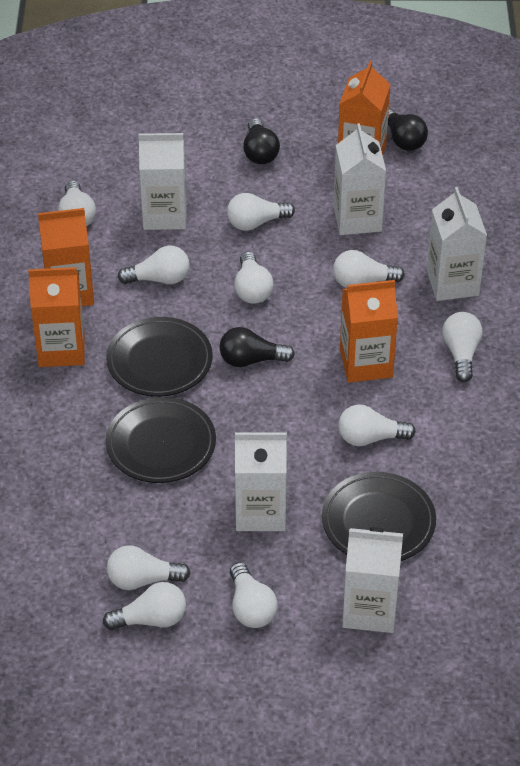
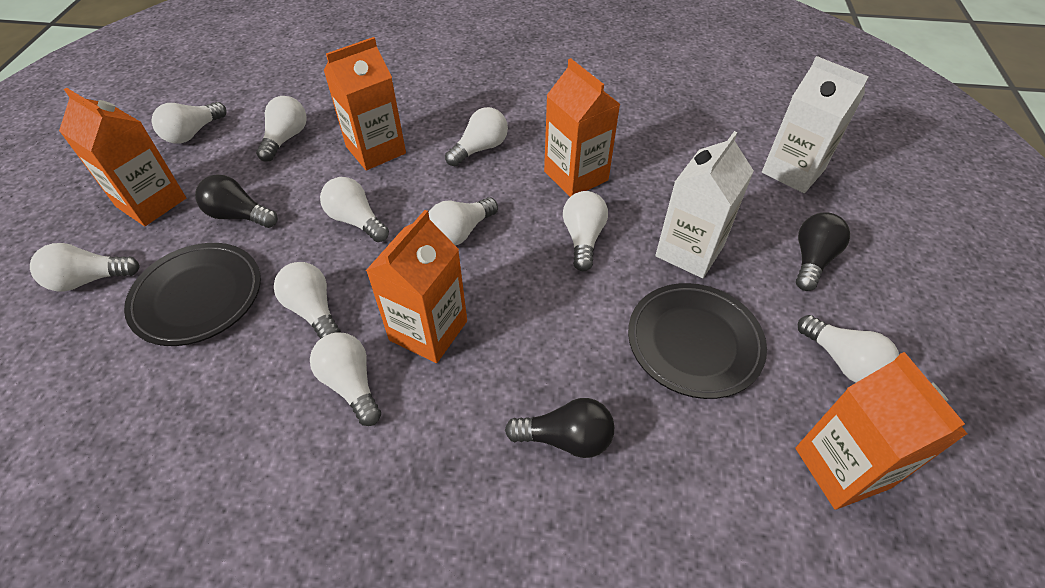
black plate: 3 -> 2
orange carton: 4 -> 5
white carton: 5 -> 2

